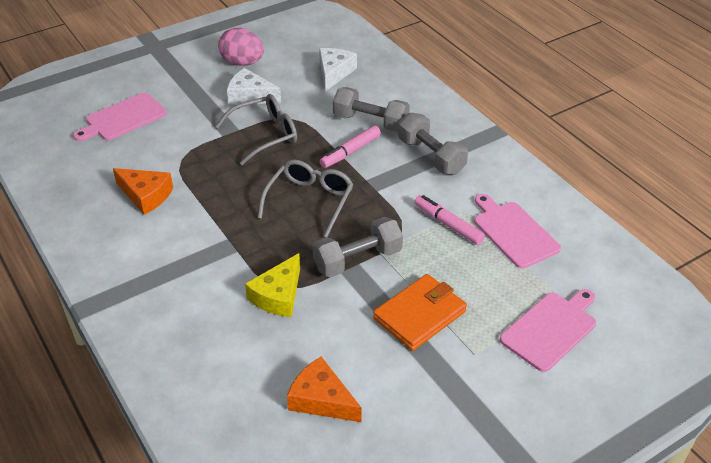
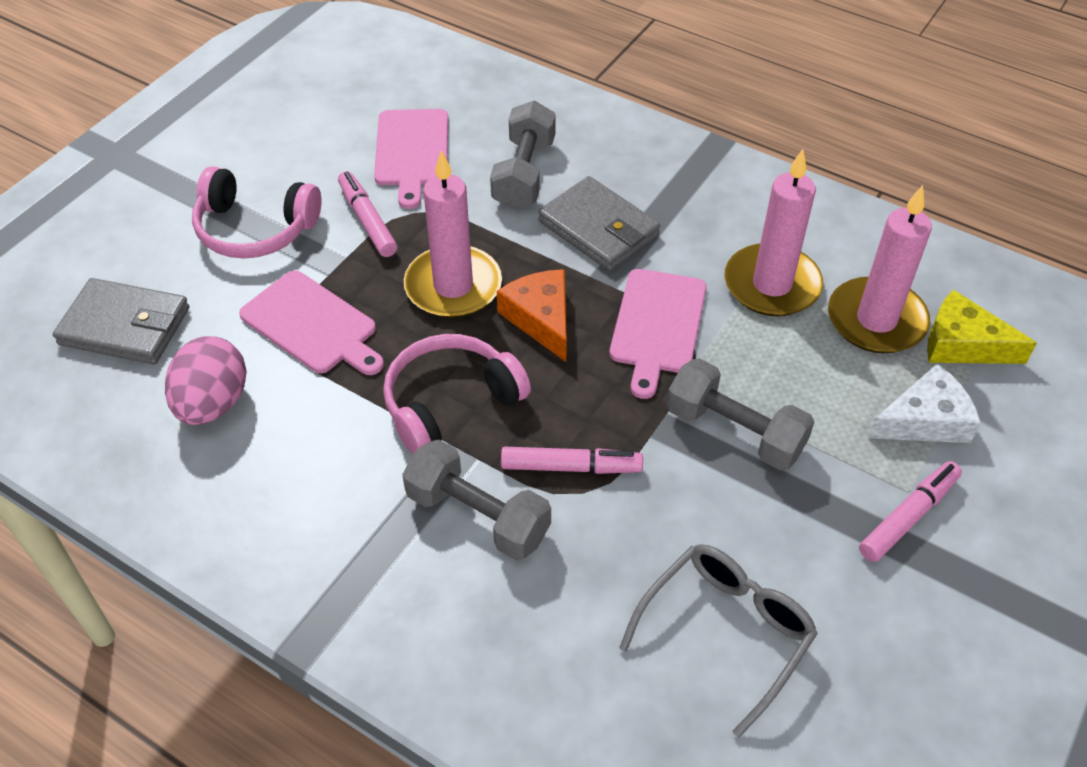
grey glasses: 2 -> 1
grey wallet: 0 -> 2
orange cheese: 2 -> 1
orange wallet: 1 -> 0
pink candle: 0 -> 3
pink headphones: 0 -> 2
pink marker: 2 -> 3
white cheese: 2 -> 1

